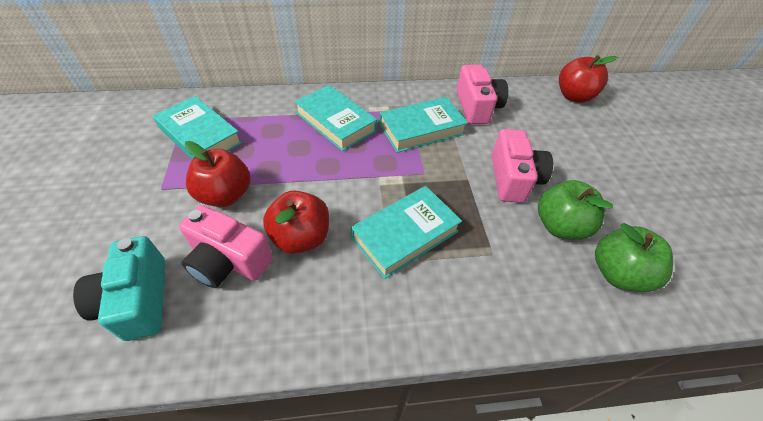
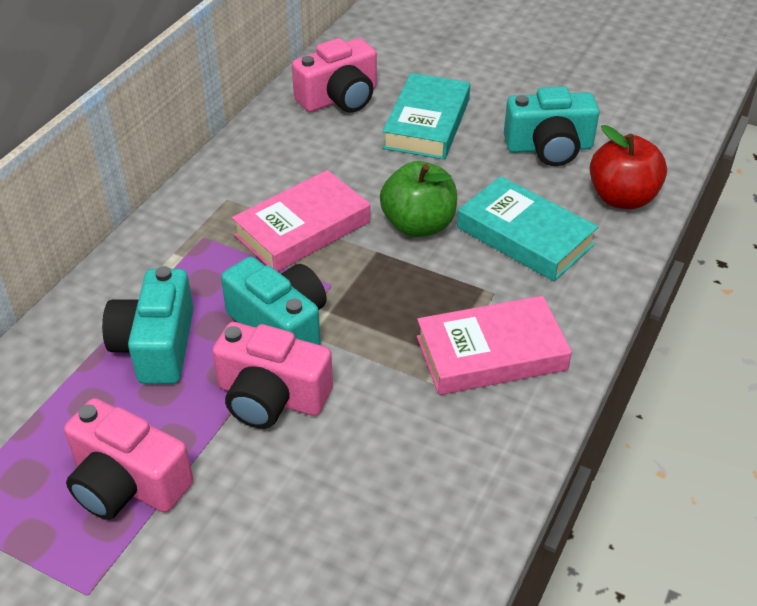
green apple: 2 -> 1
pink book: 0 -> 2
red apple: 3 -> 1
turquoise book: 4 -> 2
turquoise camera: 1 -> 3

